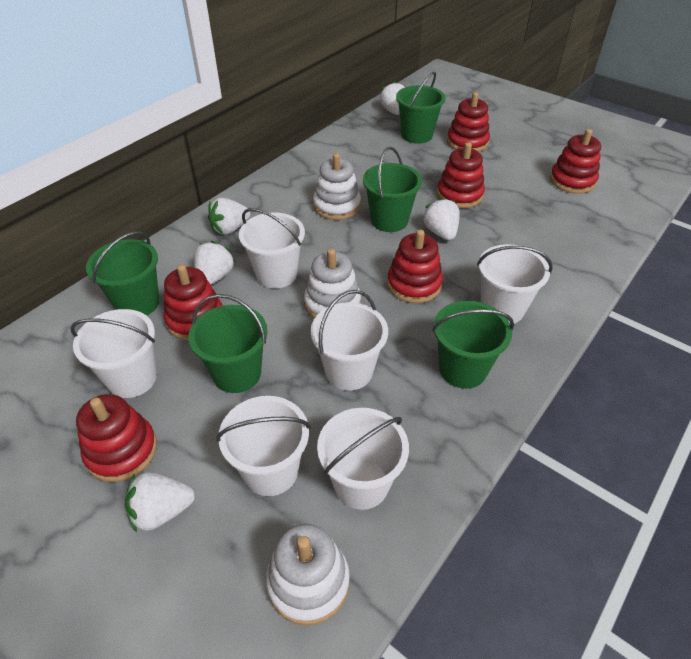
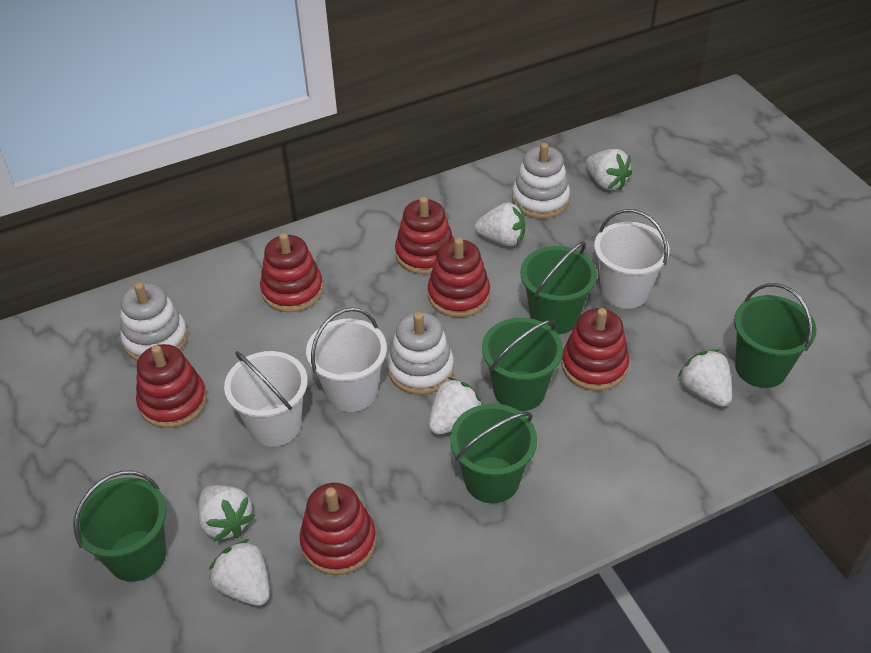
white bucket: 6 -> 3
white strawberry: 5 -> 6

